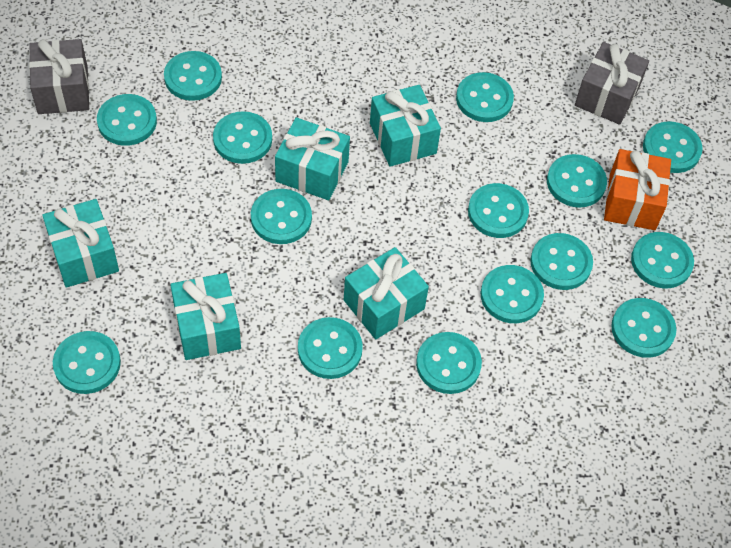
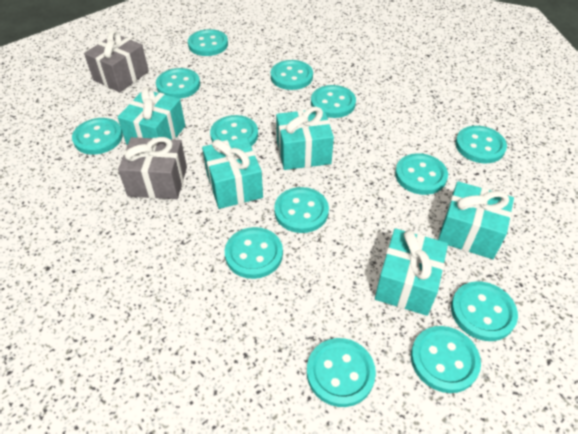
orange gift: 1 -> 0
turquoise button: 15 -> 13

